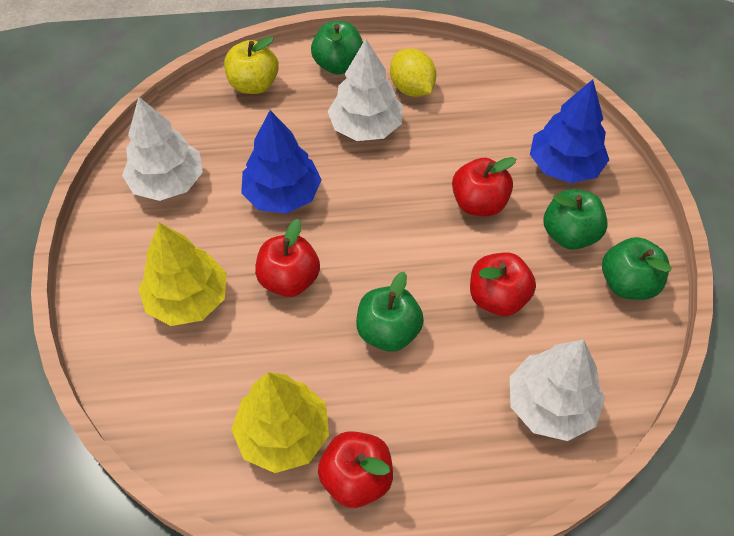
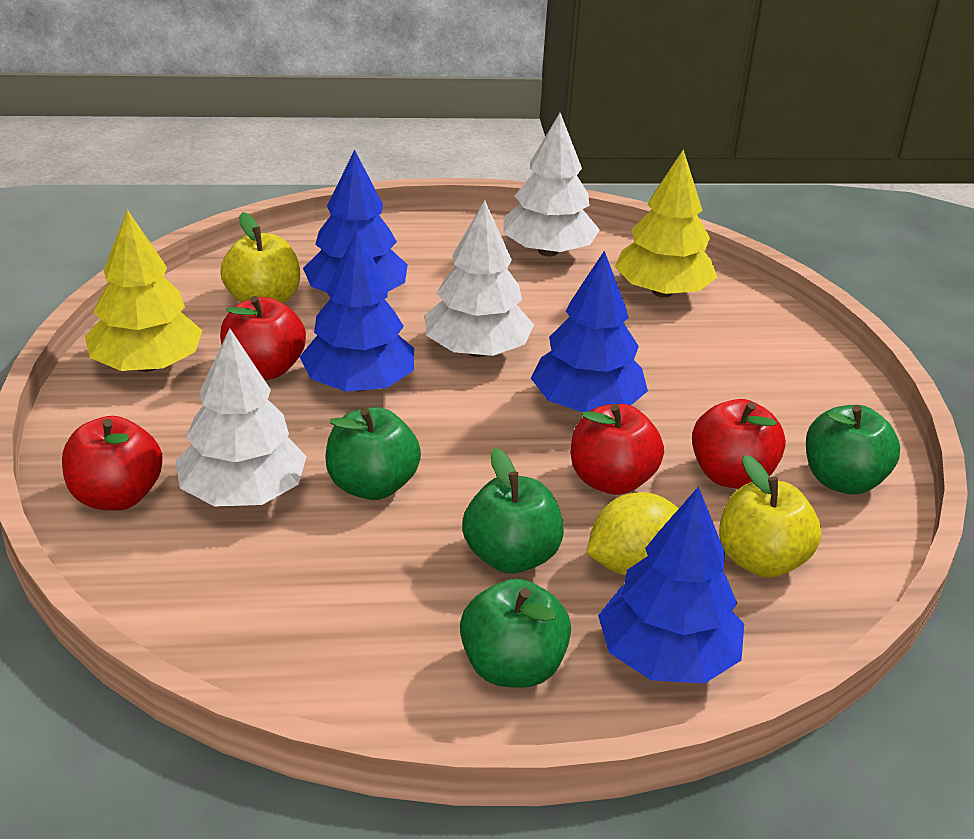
blue tree: 2 -> 4
yellow apple: 1 -> 2

